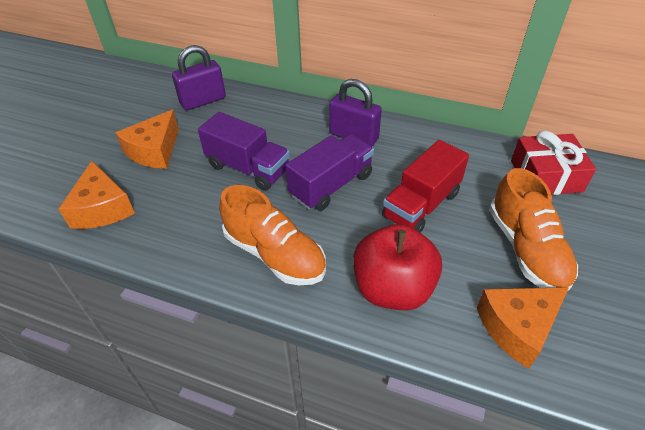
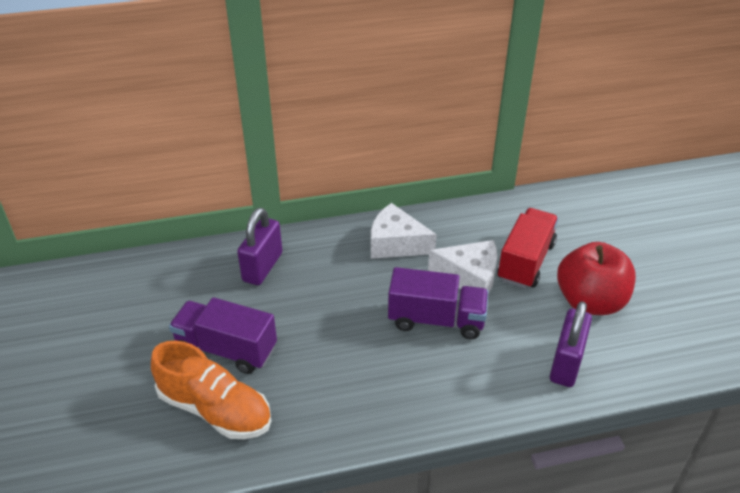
orange cheese: 3 -> 0
orange shoe: 2 -> 1
red gift: 1 -> 0
white cheese: 0 -> 2

